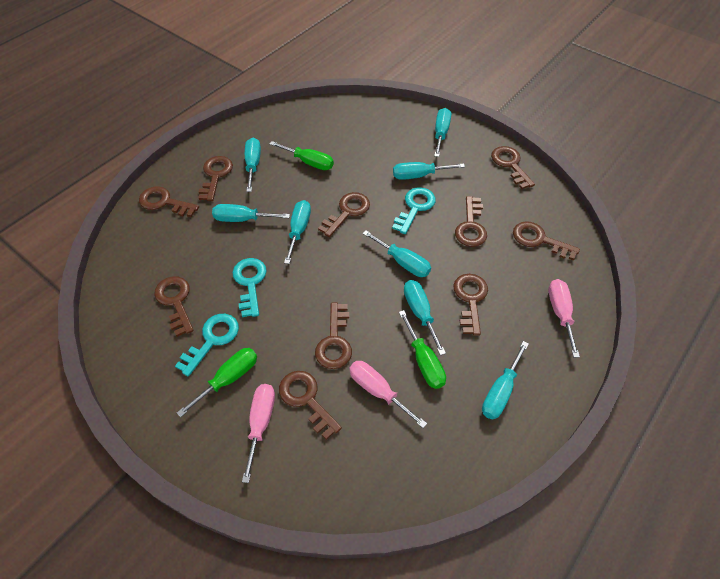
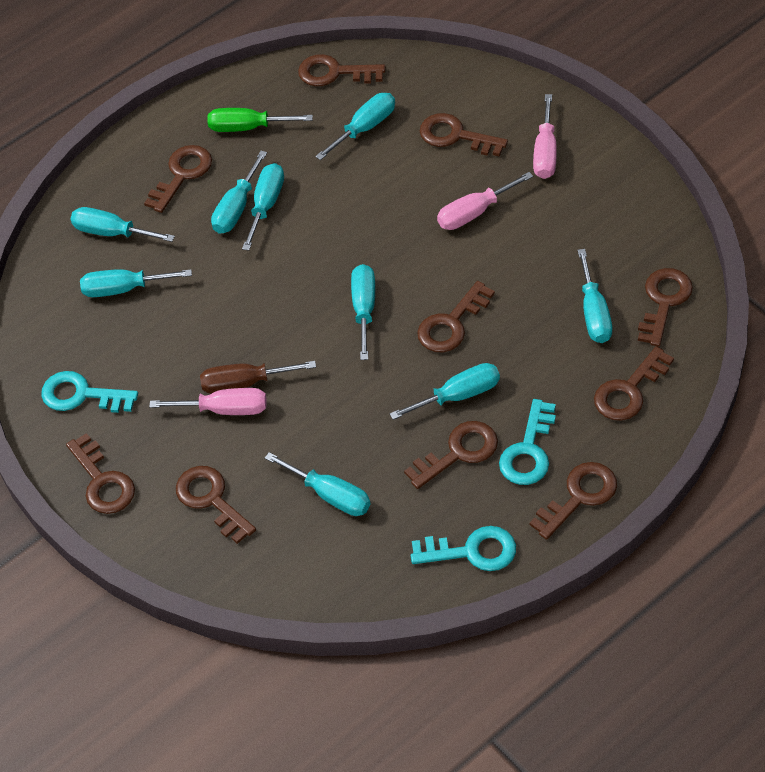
brown screwdriver: 0 -> 1
green screwdriver: 3 -> 1
turquoise screwdriver: 8 -> 9

